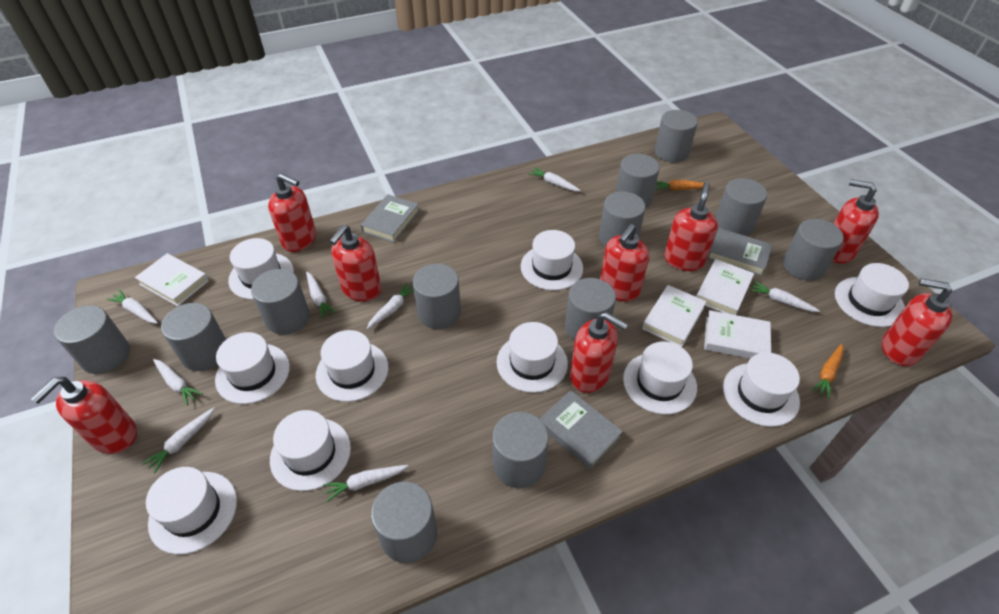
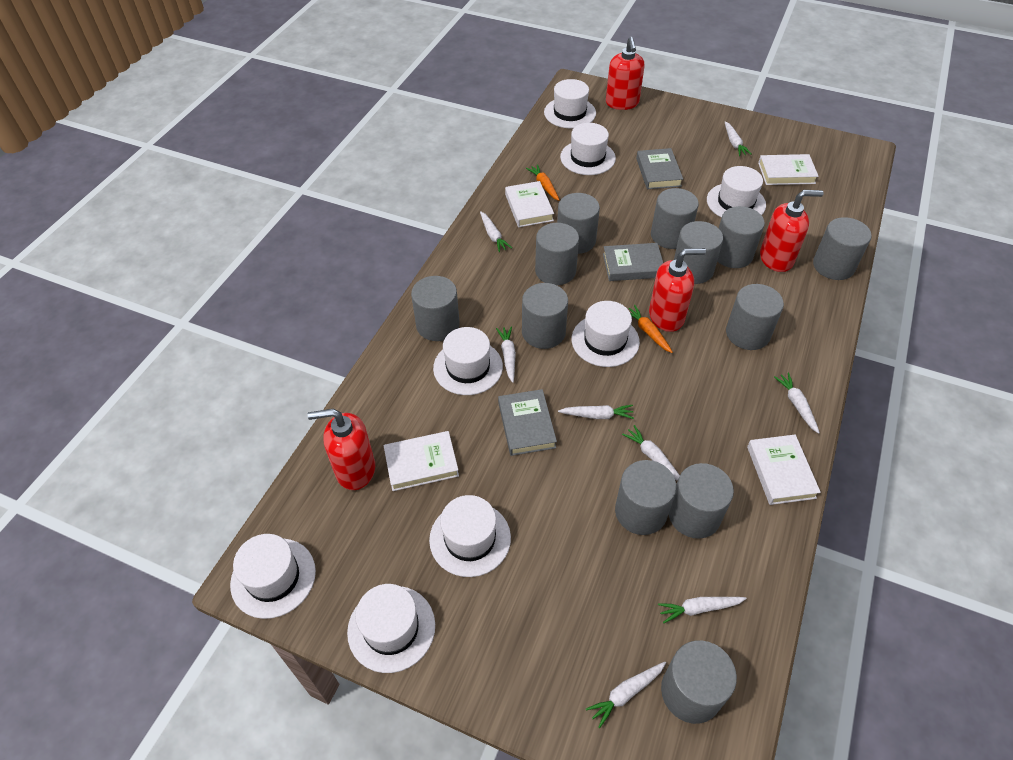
red soap dispenser: 8 -> 4
white hat: 10 -> 8

